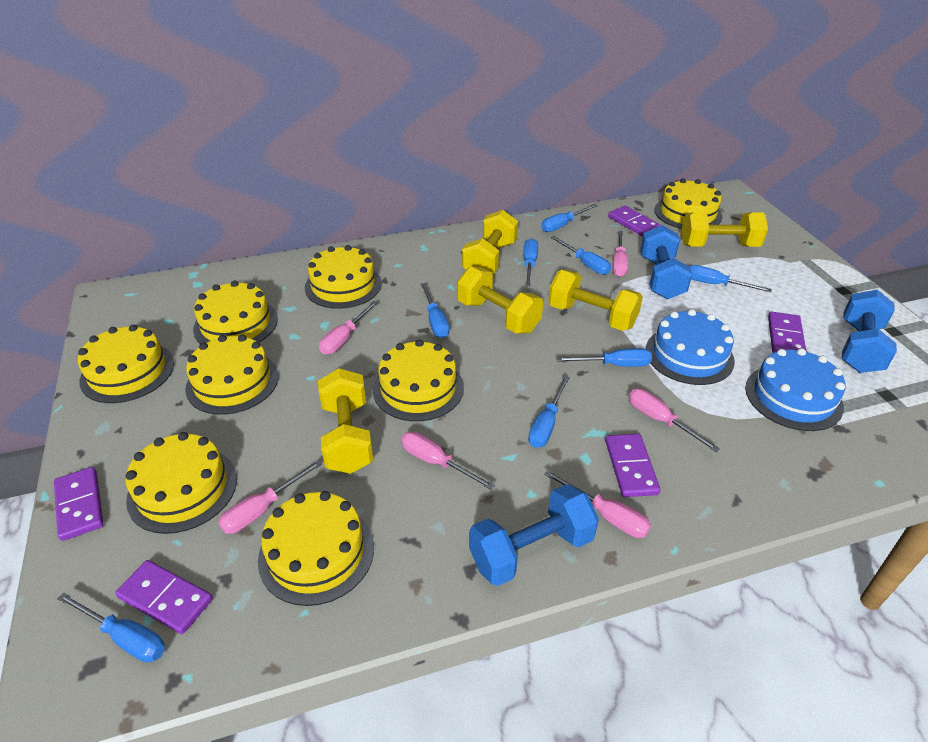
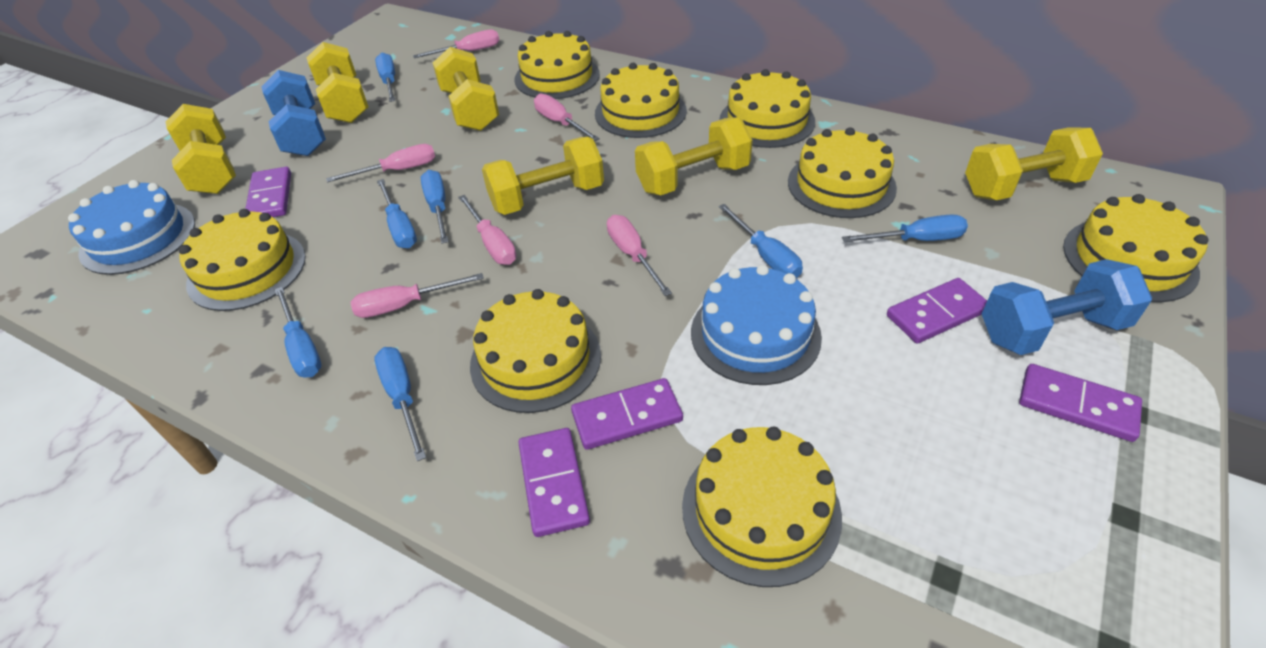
blue dumbbell: 3 -> 2
blue screwdriver: 8 -> 7
yellow dumbbell: 5 -> 6

